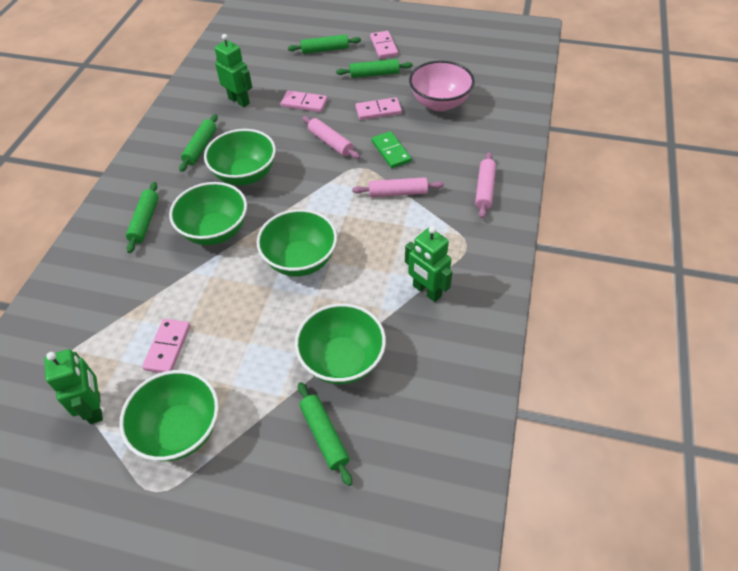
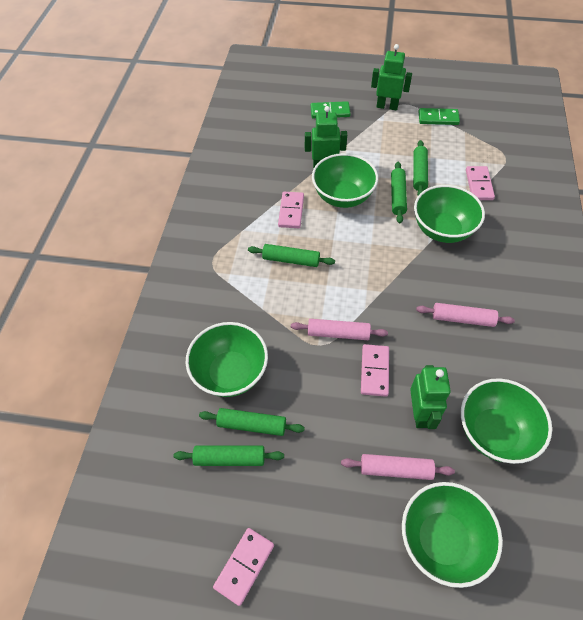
green domino: 1 -> 2
pink bowl: 1 -> 0

